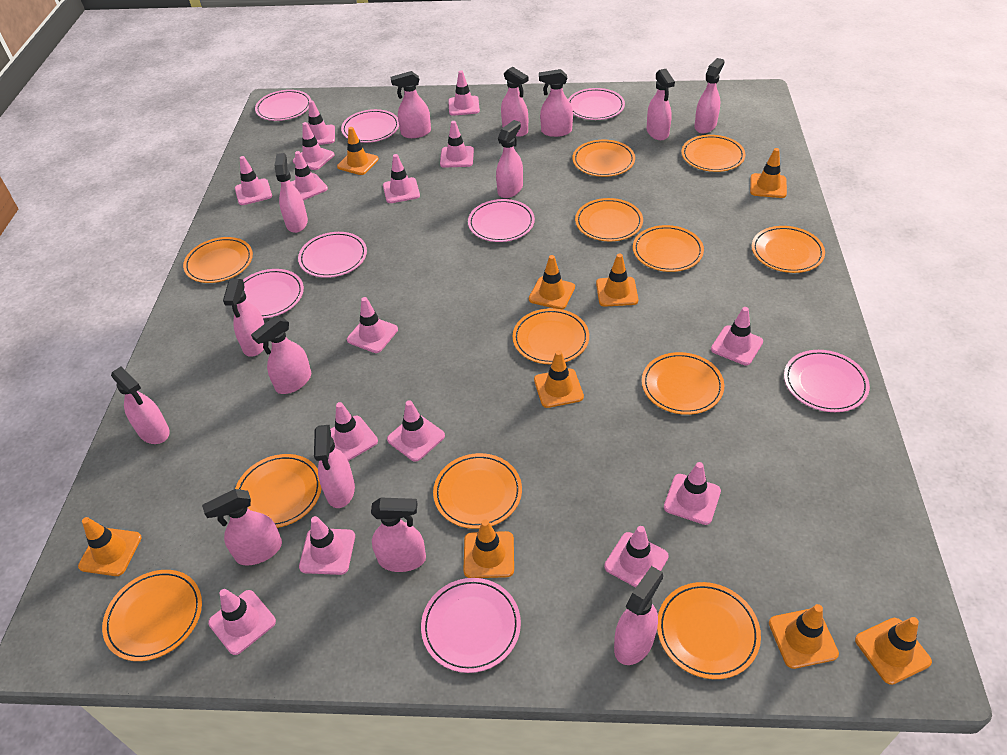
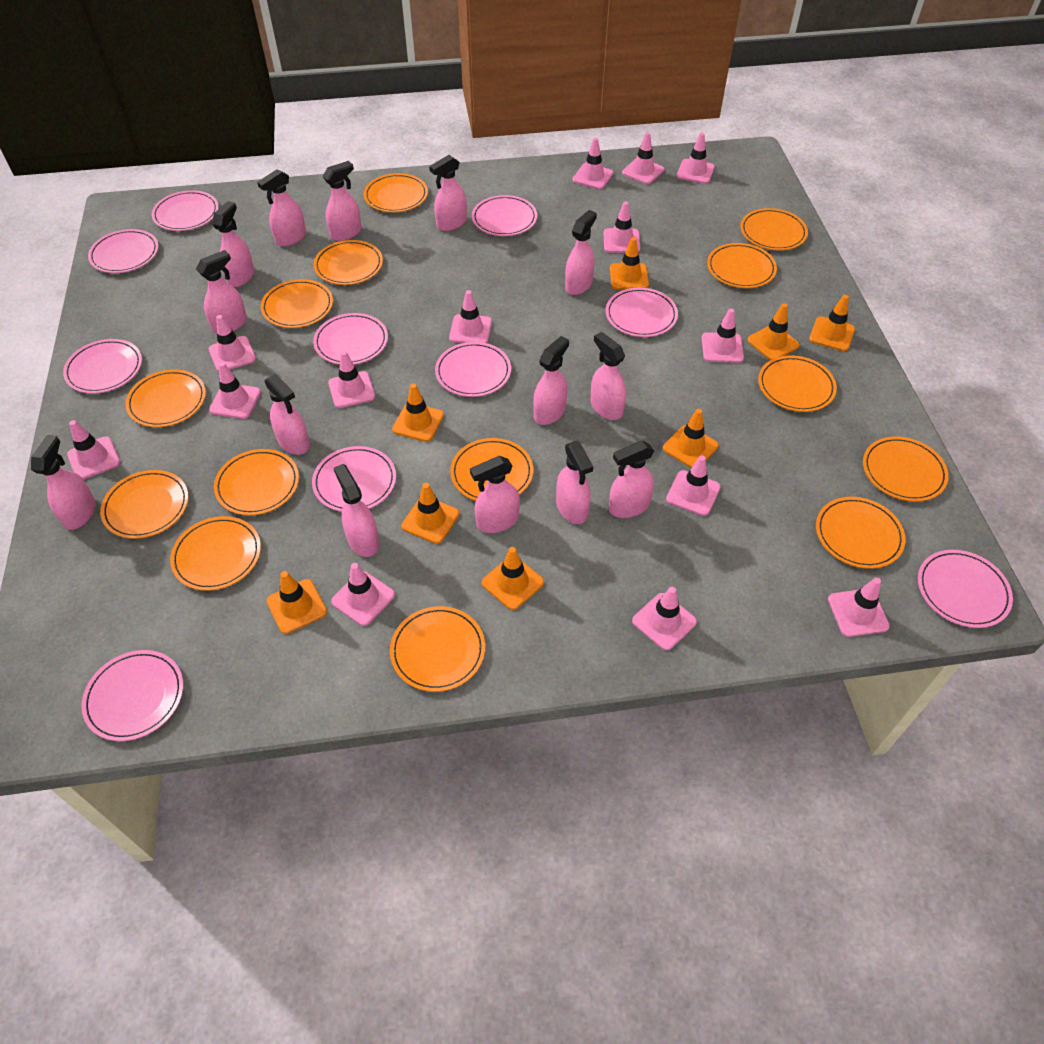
orange plate: 12 -> 14
orange traffic cone: 9 -> 8
pink plate: 8 -> 10
pink traffic cone: 15 -> 14

